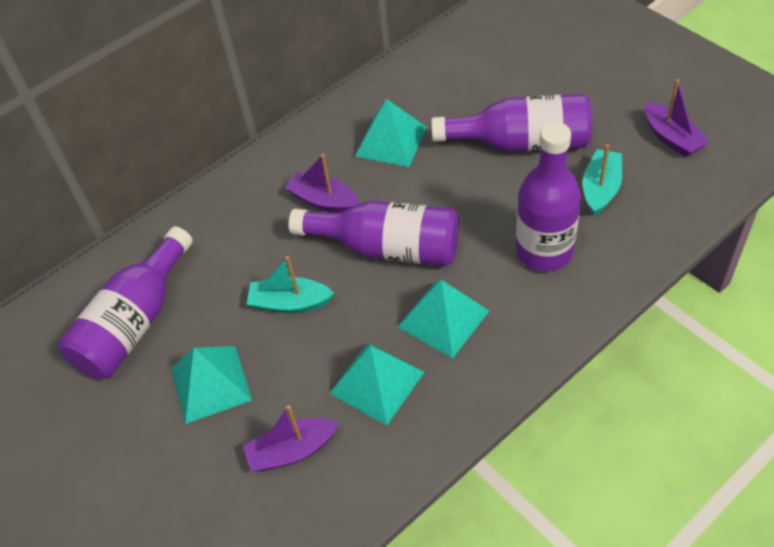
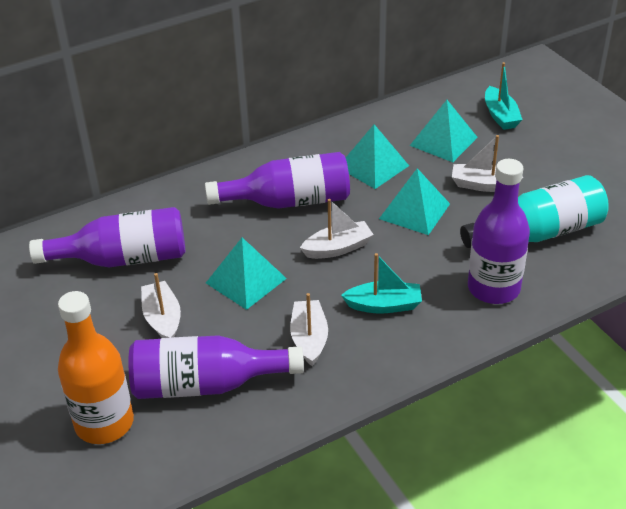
orange bottle: 0 -> 1
purple boat: 3 -> 0
turquoise bottle: 0 -> 1
white boat: 0 -> 4

